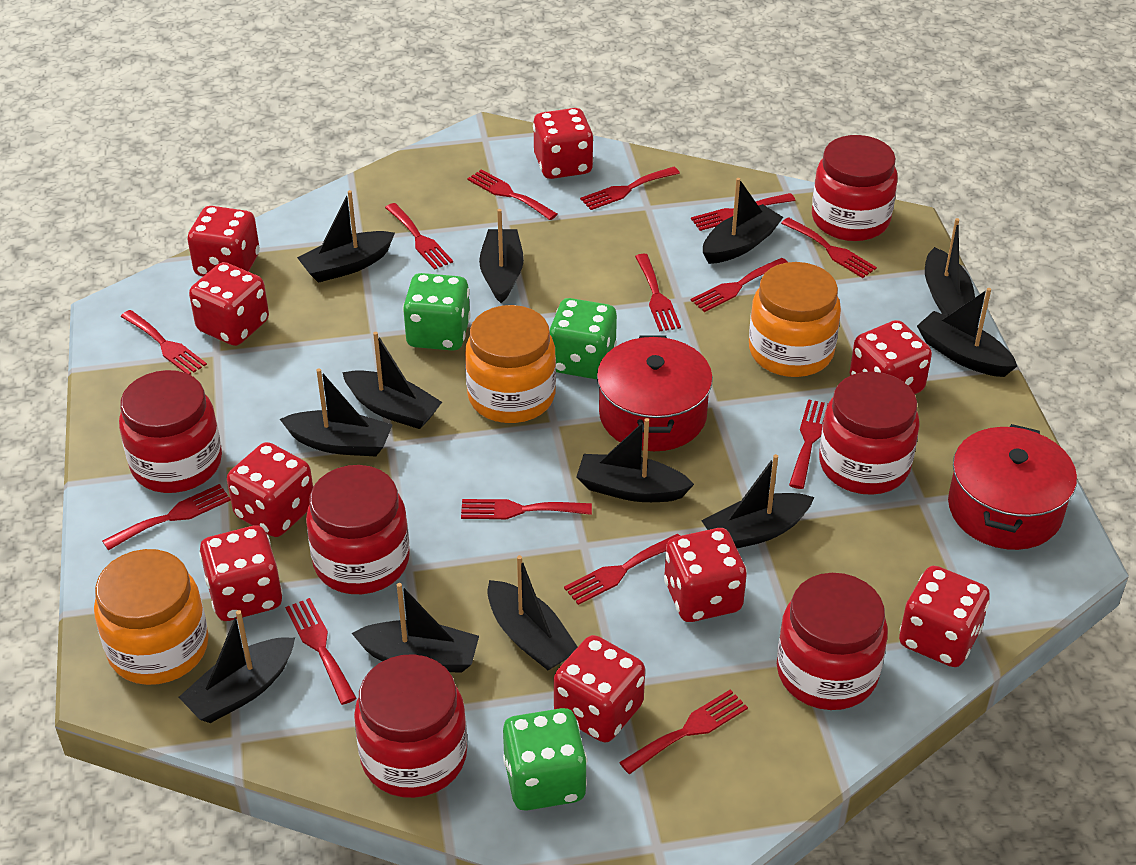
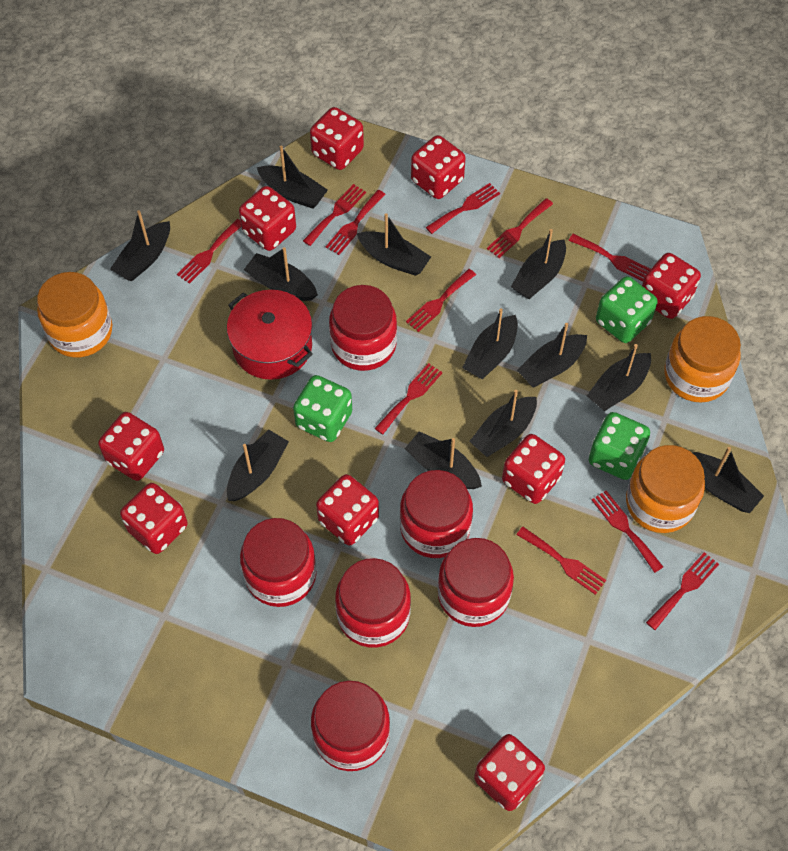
red fork: 14 -> 11
red pot: 2 -> 1

